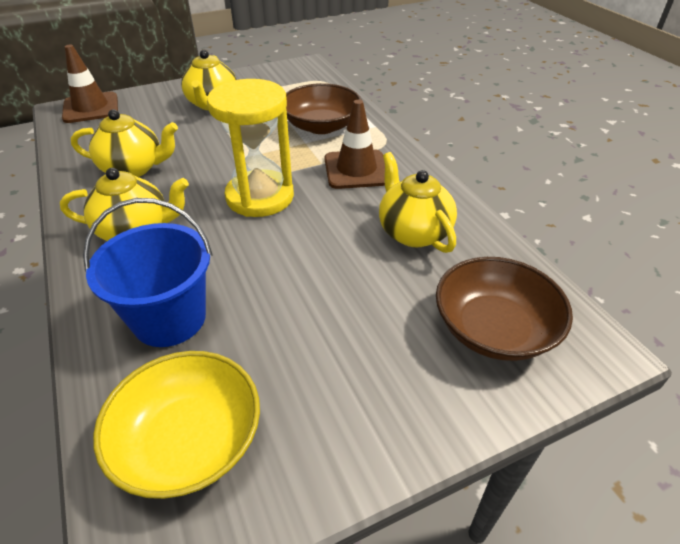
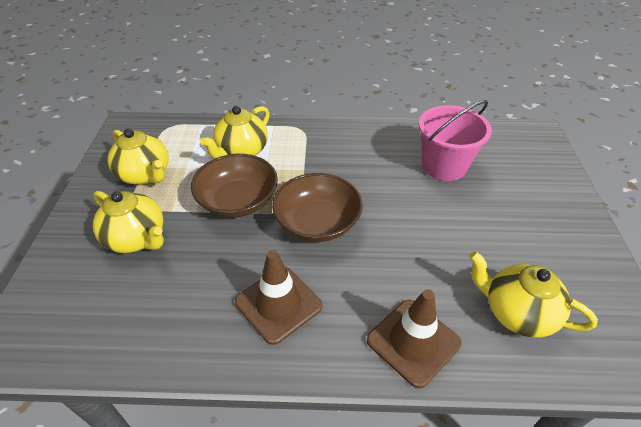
blue bucket: 1 -> 0
pink bucket: 0 -> 1
yellow bowl: 1 -> 0
yellow hourglass: 1 -> 0

